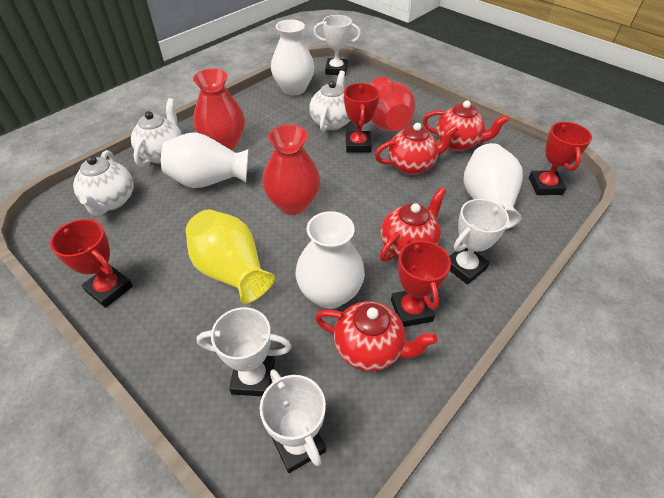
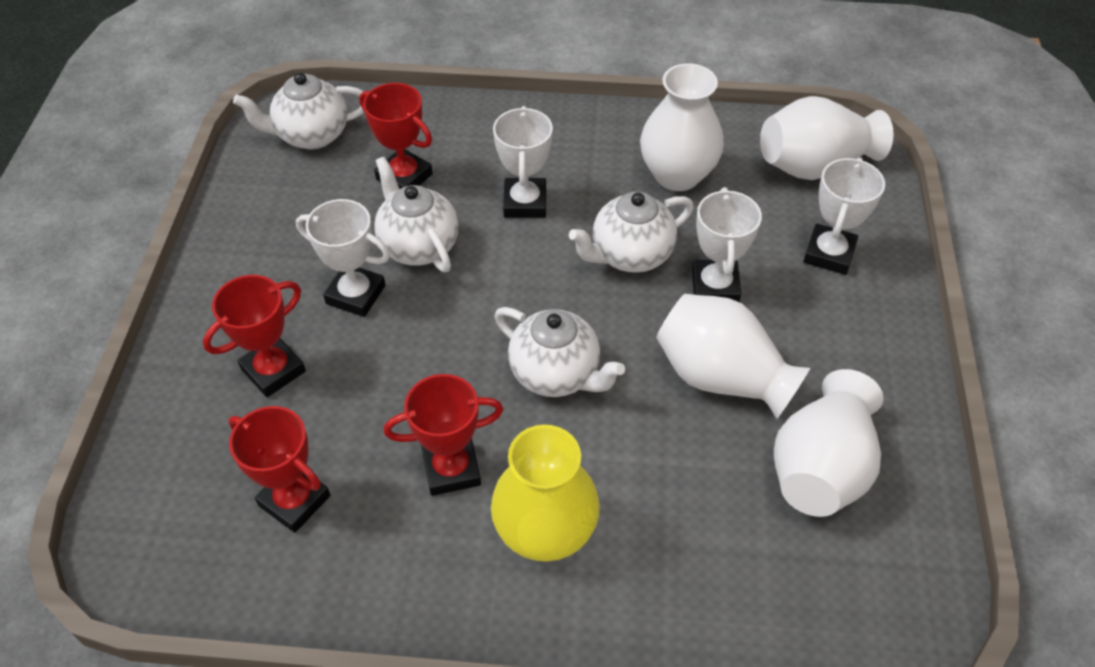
red teapot: 4 -> 0
red vase: 3 -> 0
white teapot: 3 -> 4

